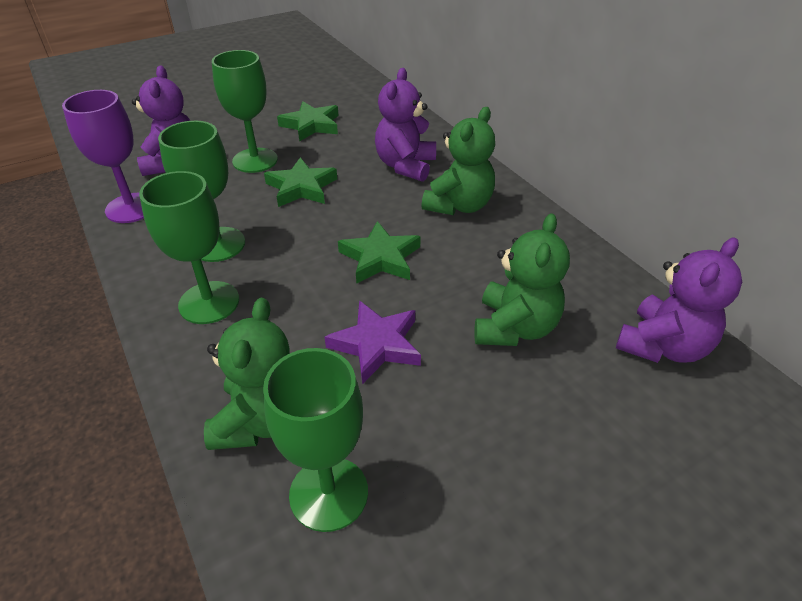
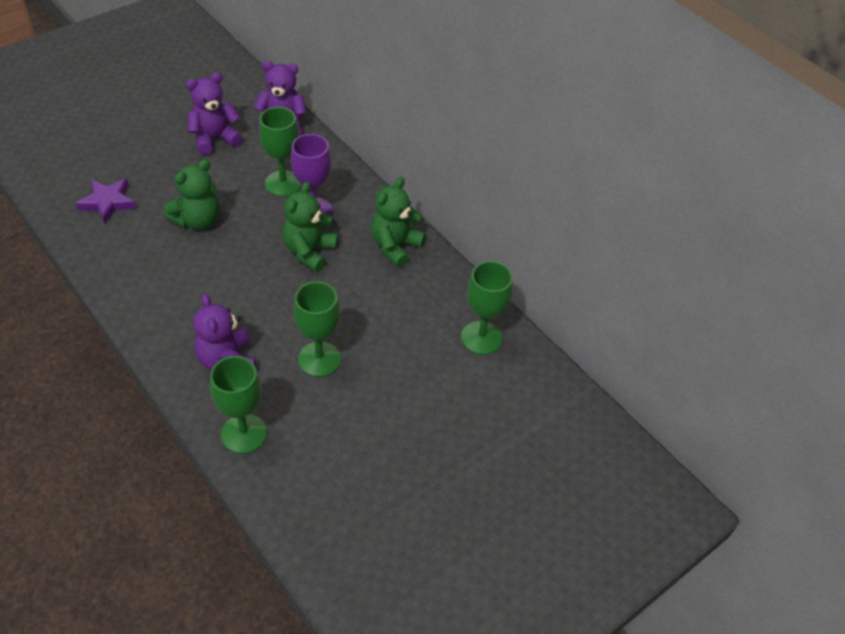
green star: 3 -> 0

